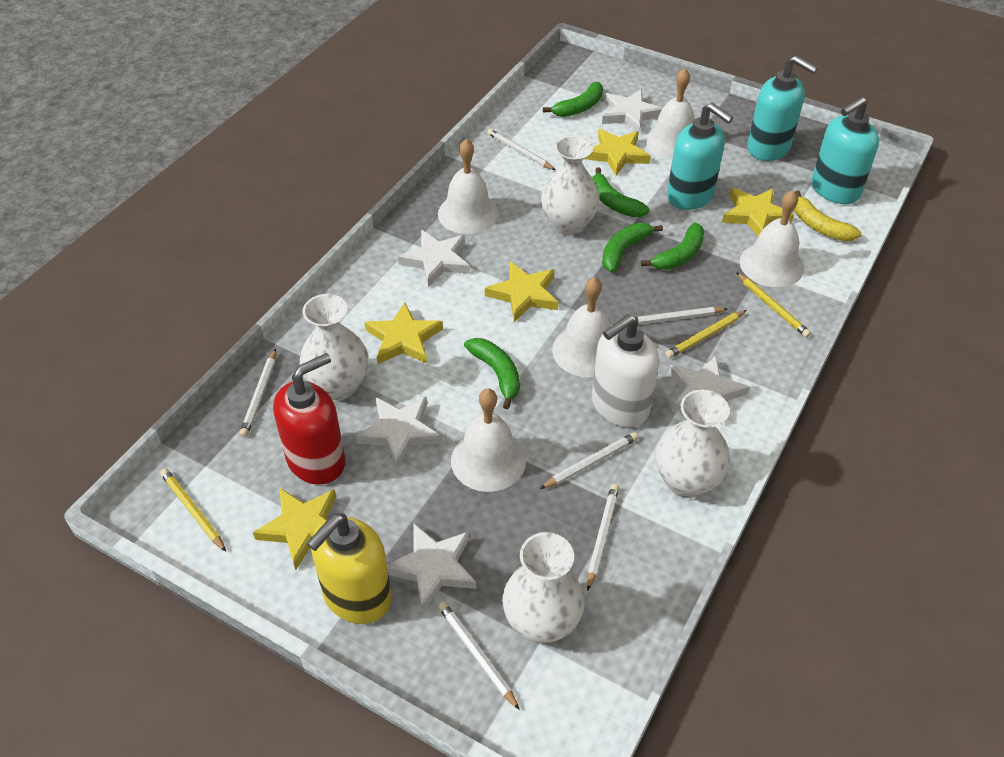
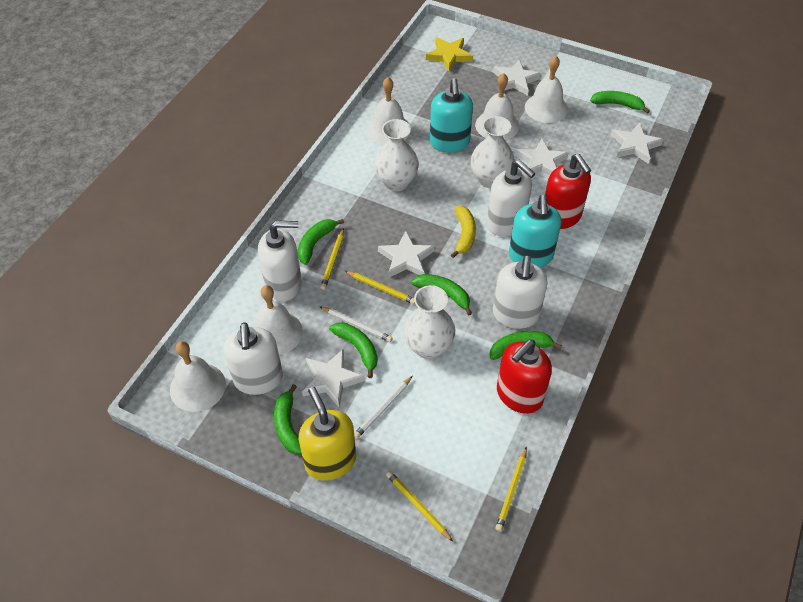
green banana: 5 -> 6
red soap dispenser: 1 -> 2
turquoise soap dispenser: 3 -> 2
white pencil: 6 -> 2
white soap dispenser: 1 -> 4
white vase: 4 -> 3
yellow pencil: 3 -> 4
yellow star: 5 -> 1

